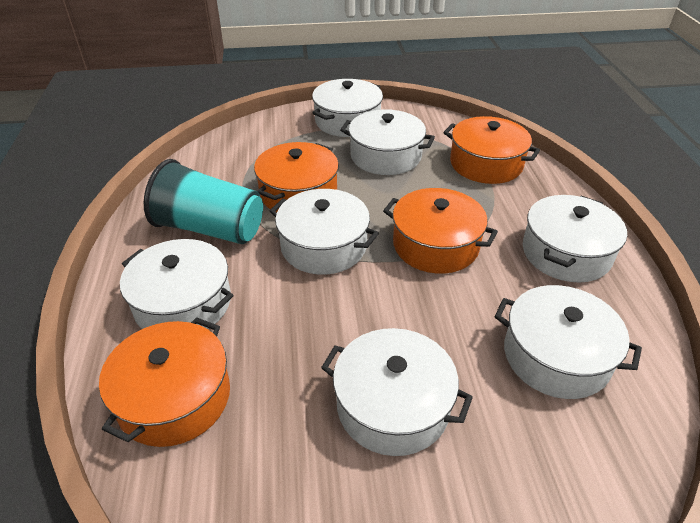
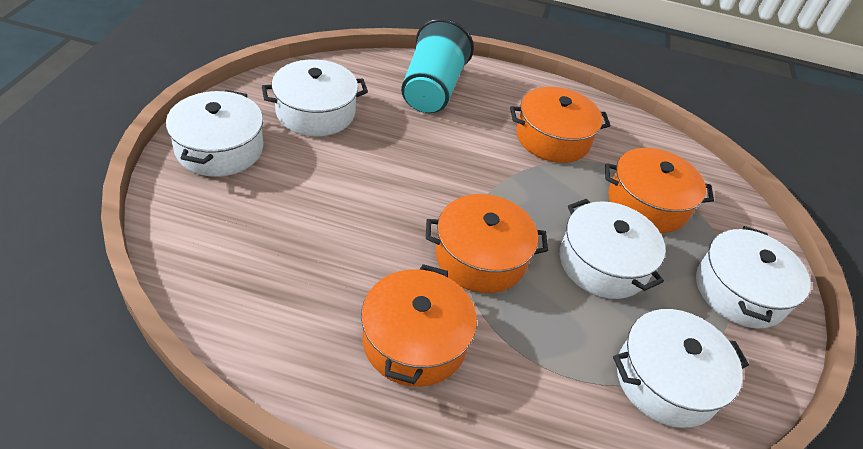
white pot: 7 -> 5

